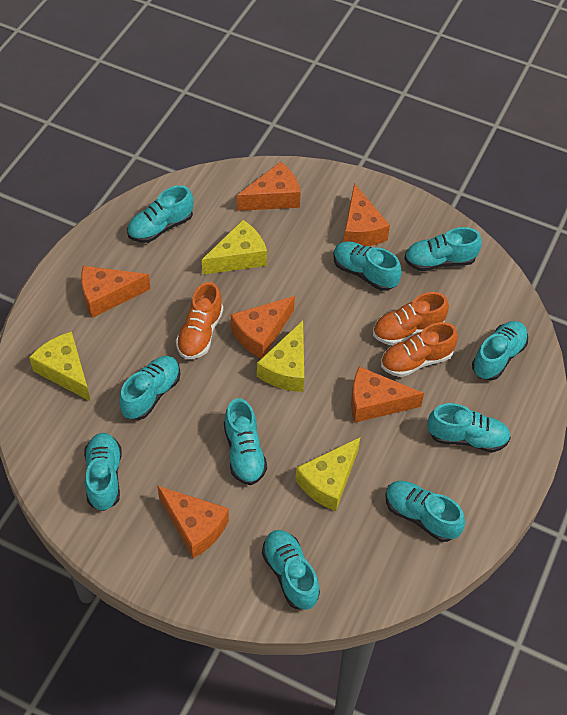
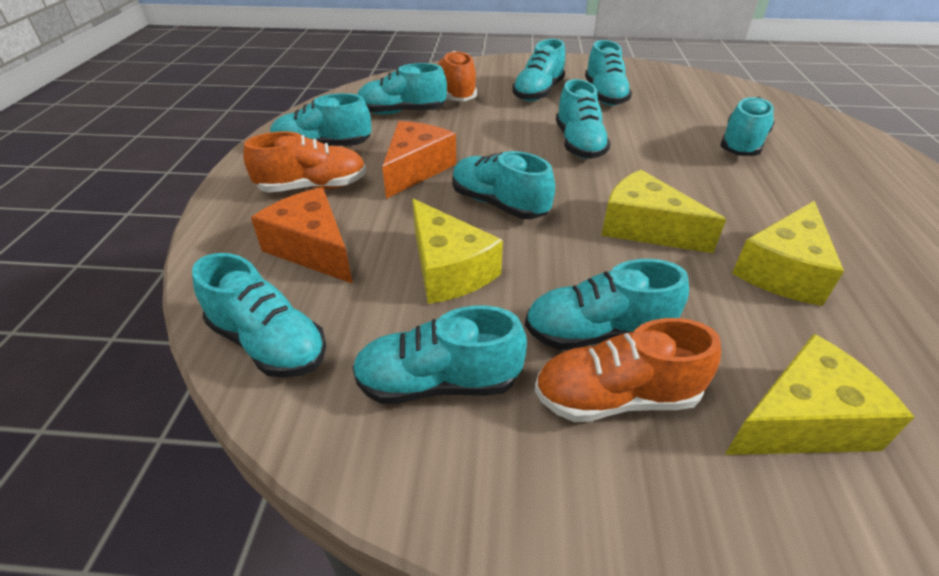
orange cheese: 6 -> 2

